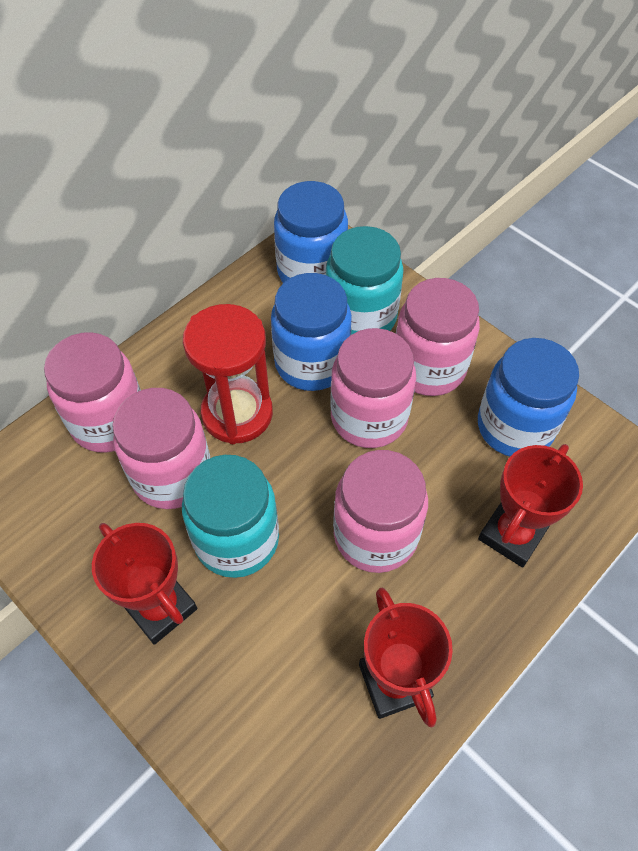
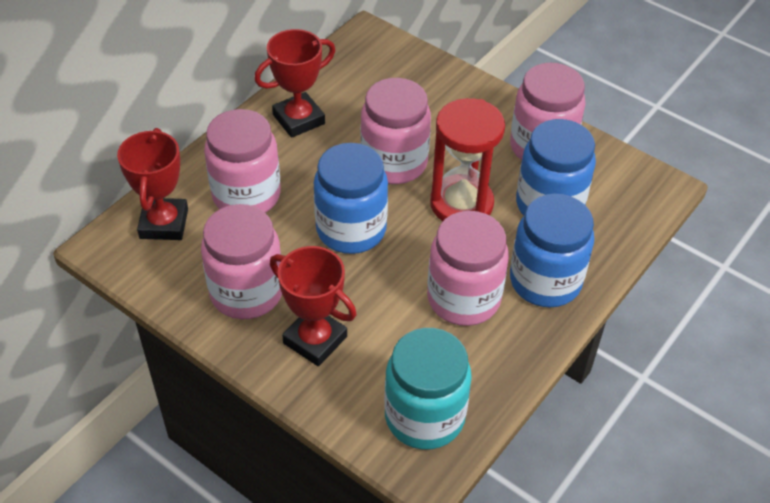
turquoise jar: 2 -> 1

